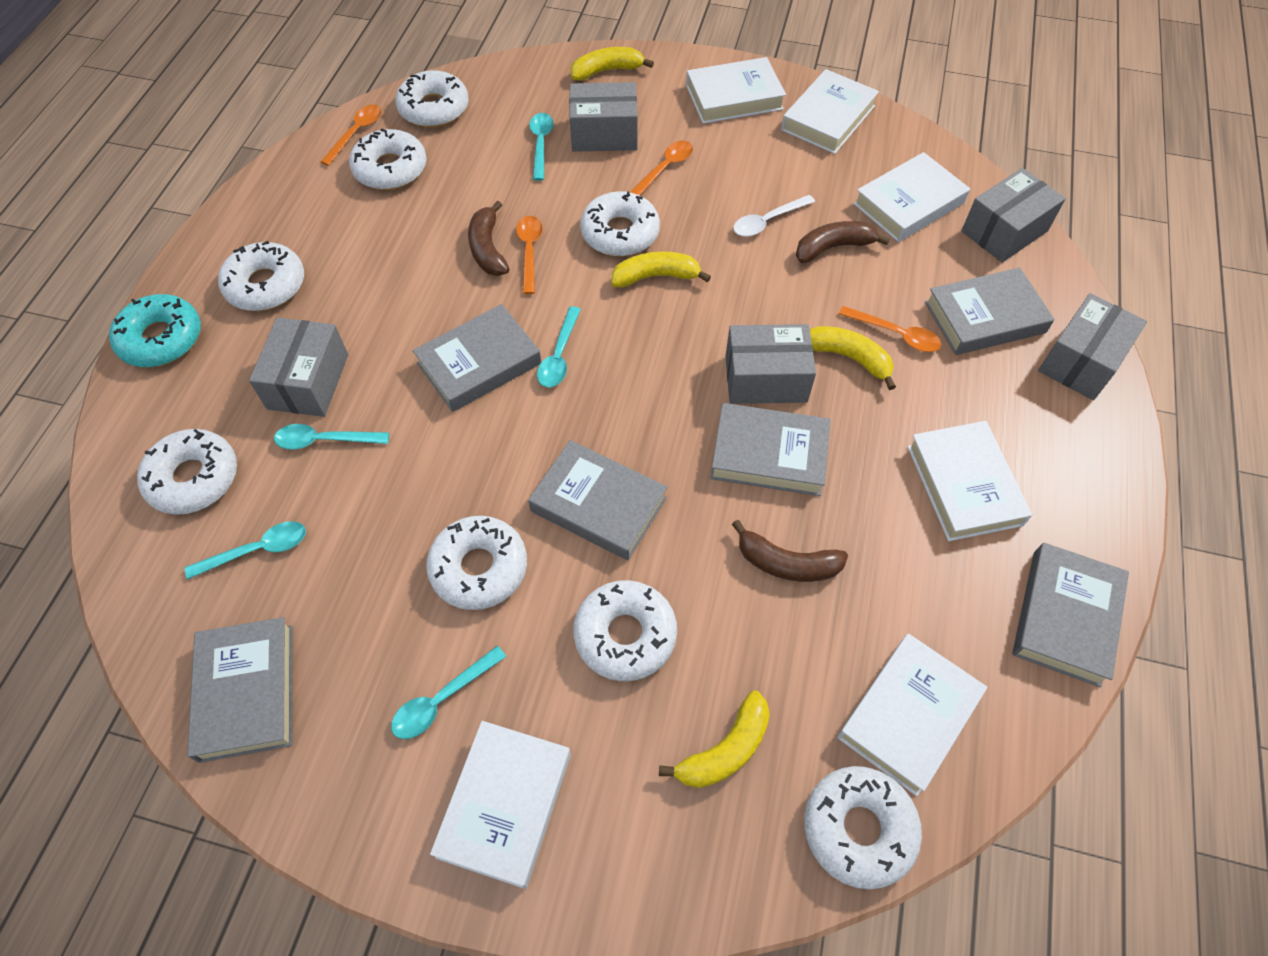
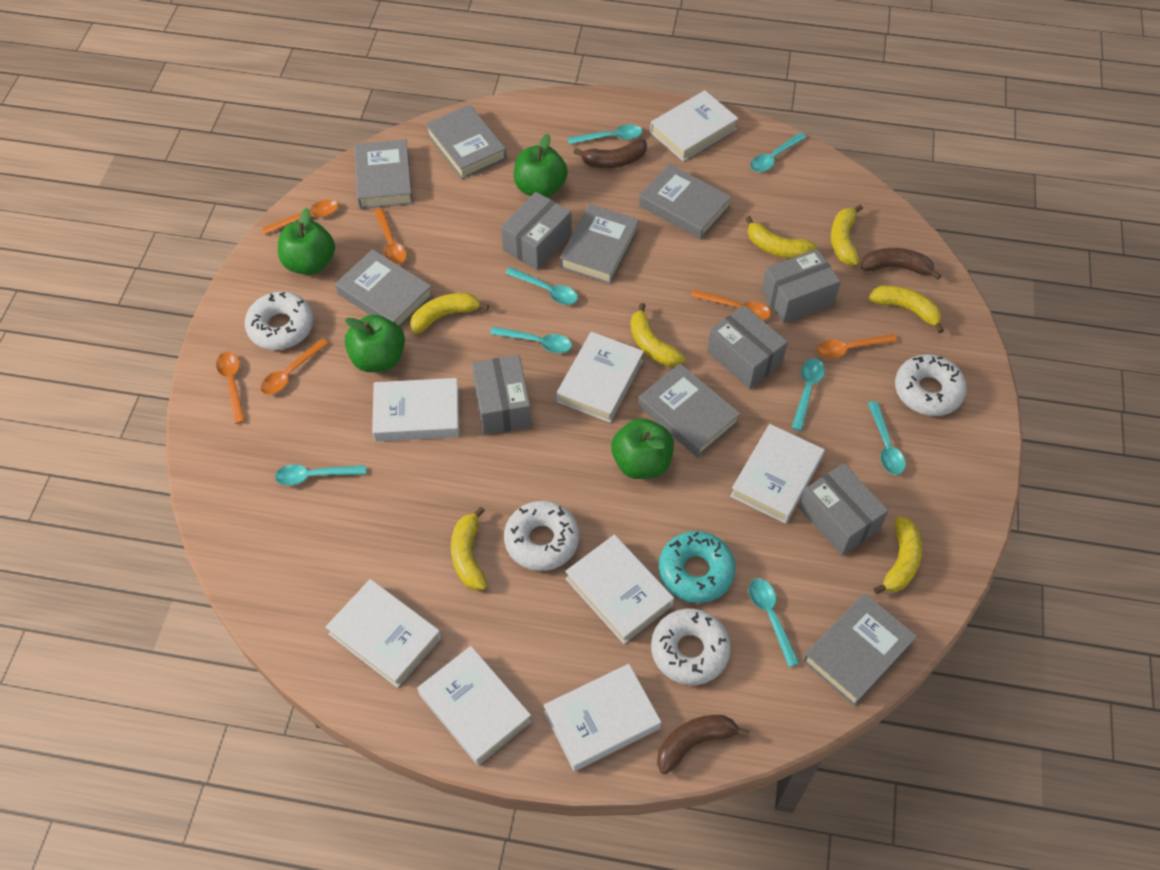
green apple: 0 -> 4
grey book: 6 -> 7
orange spoon: 4 -> 6
turquoise spoon: 5 -> 8
white book: 6 -> 8
white donut: 8 -> 4
white spoon: 1 -> 0
yellow banana: 4 -> 7

